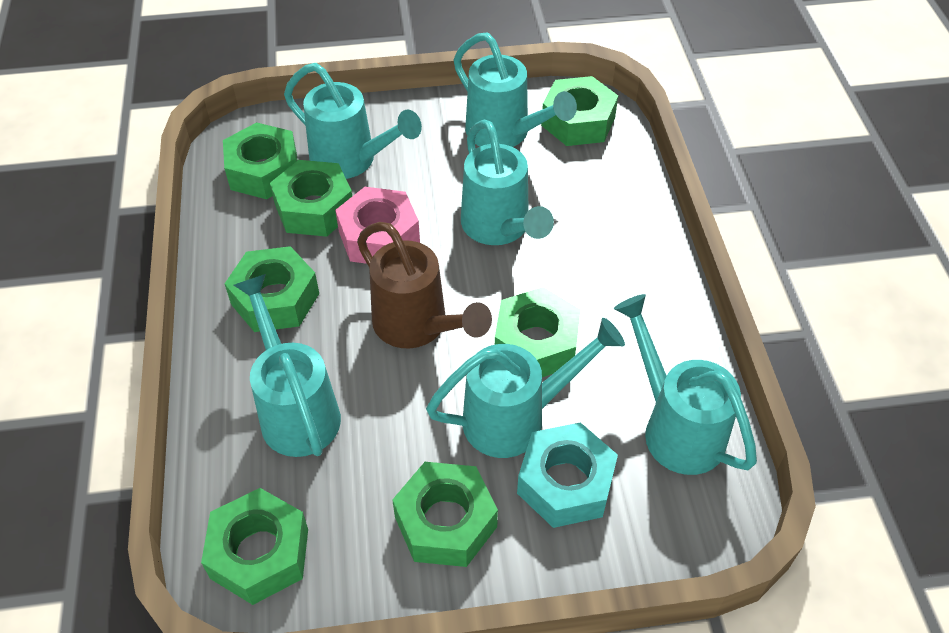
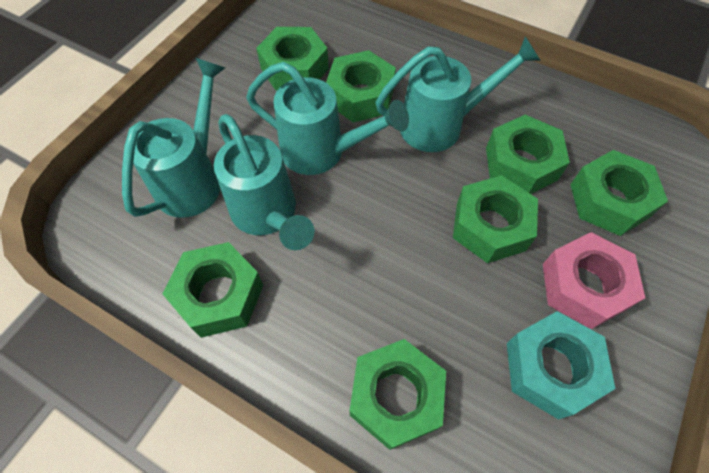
brown watering can: 1 -> 0
turquoise watering can: 6 -> 4

